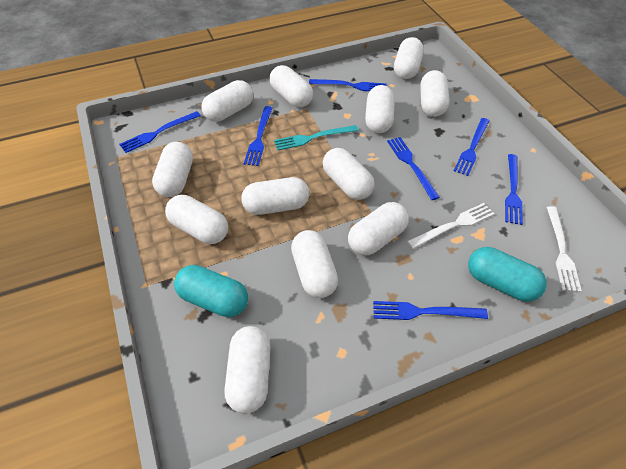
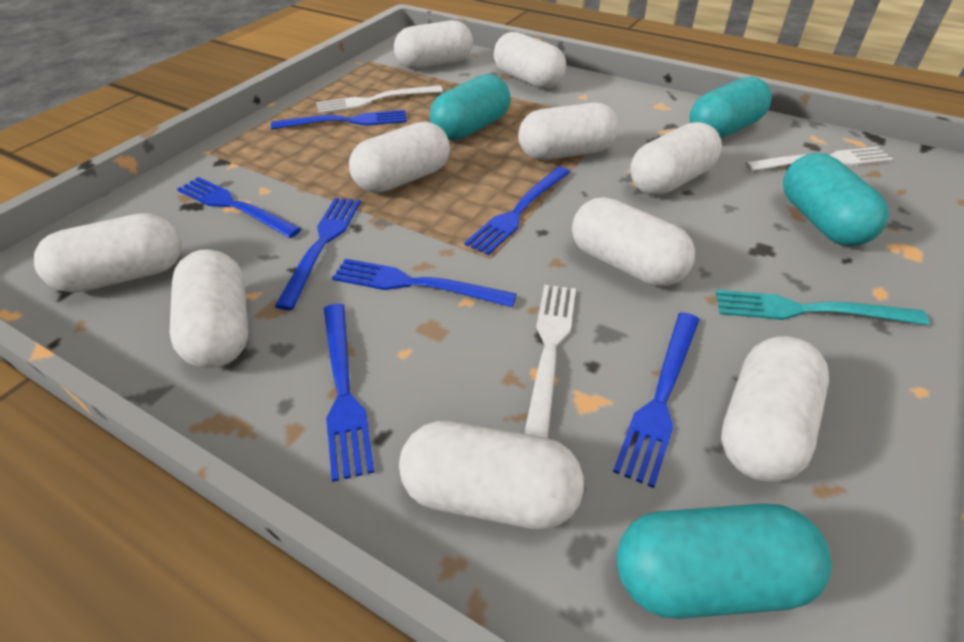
turquoise capsule: 2 -> 4
white capsule: 12 -> 10
white fork: 2 -> 3

